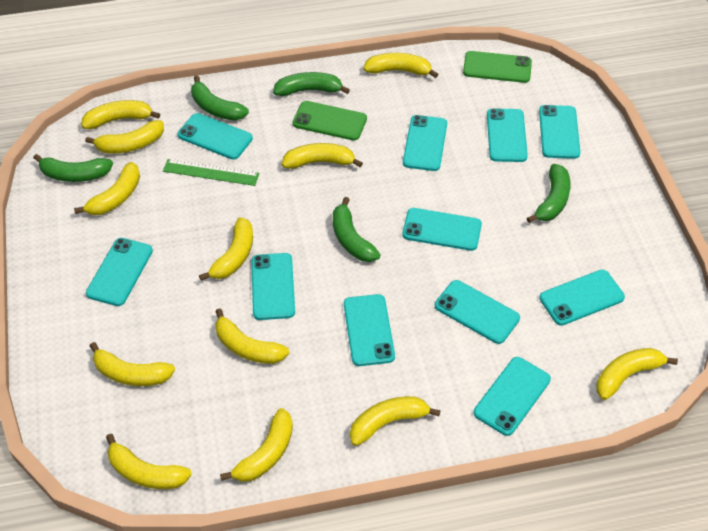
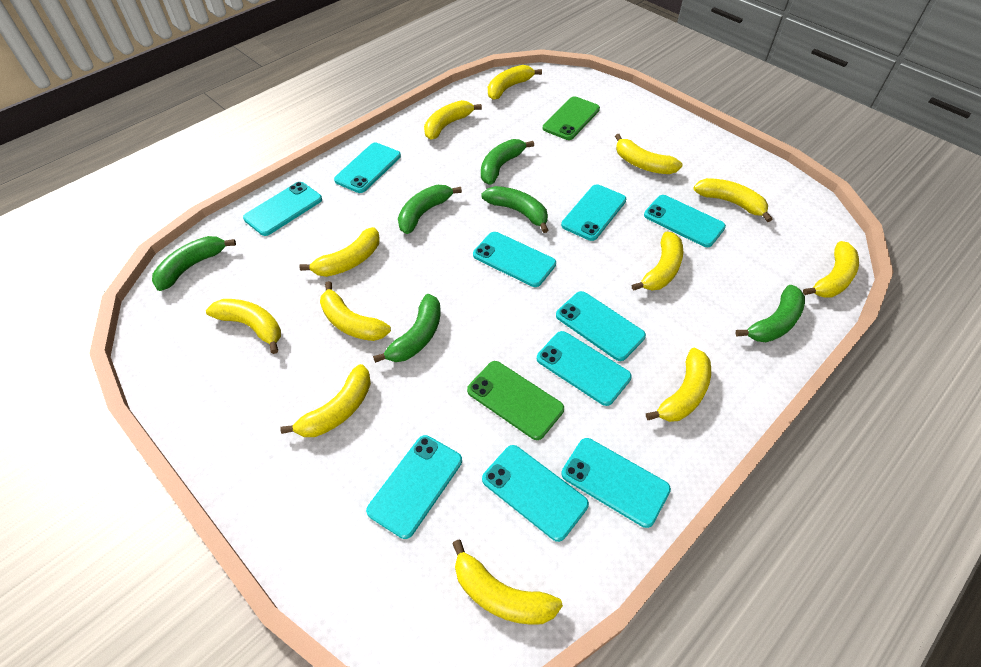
green banana: 5 -> 6
green ruler: 1 -> 0
turquoise phone: 11 -> 10

